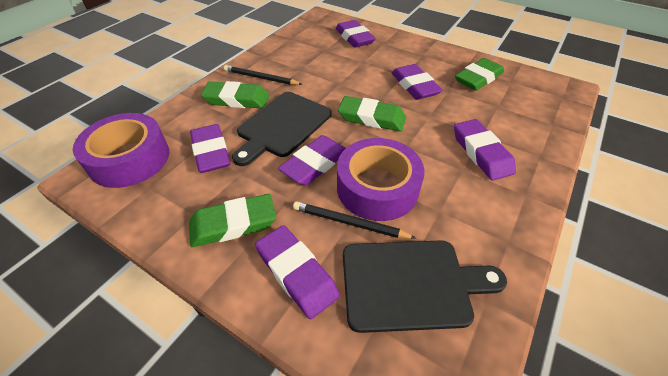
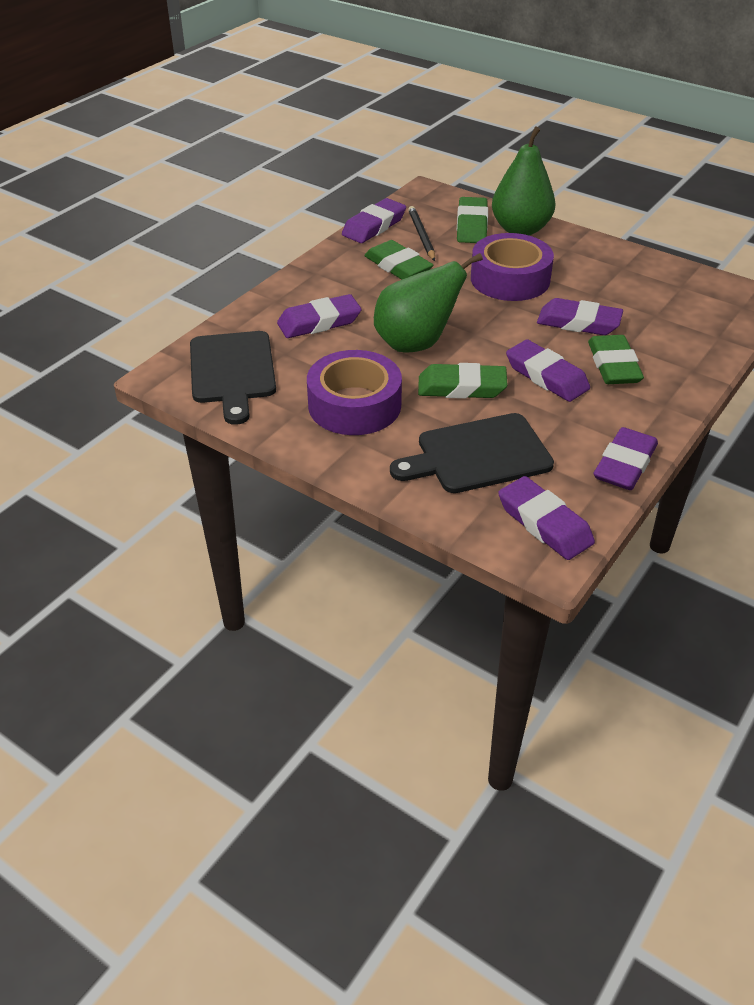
black pencil: 2 -> 1
green pear: 0 -> 2

